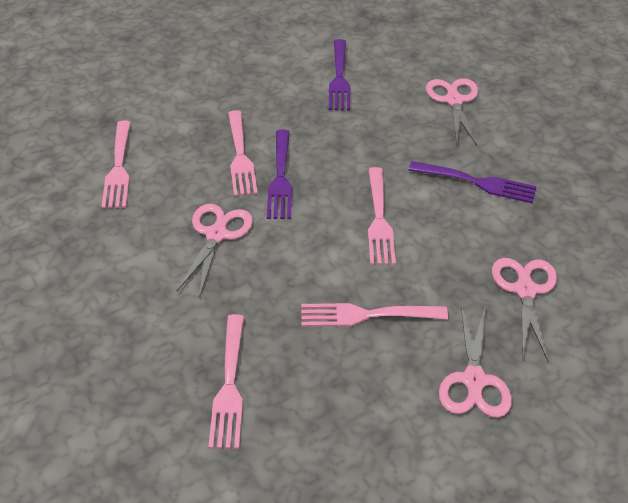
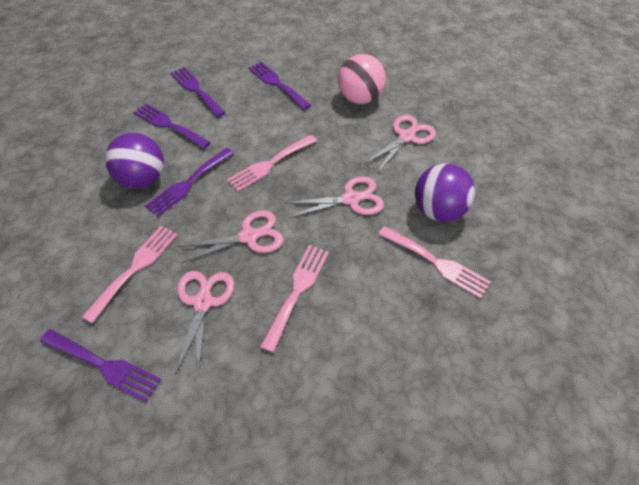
pink ball: 0 -> 1
pink fork: 5 -> 4
purple ball: 0 -> 2
purple fork: 3 -> 5

